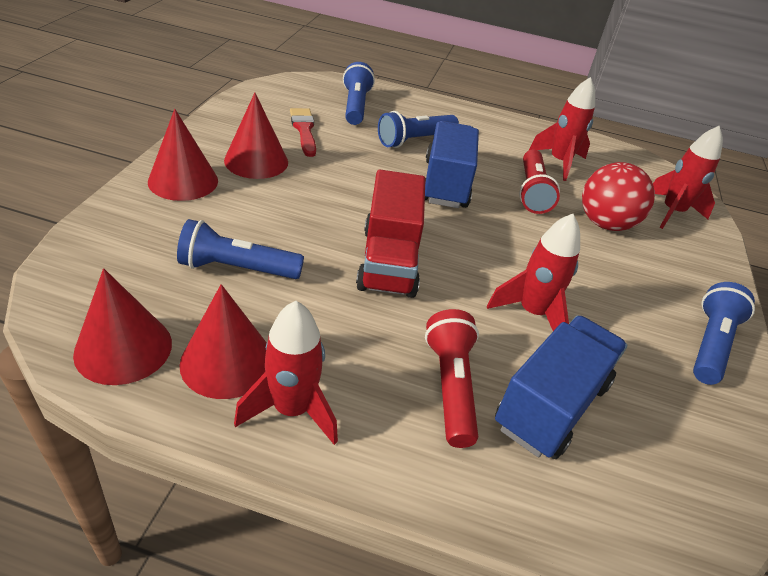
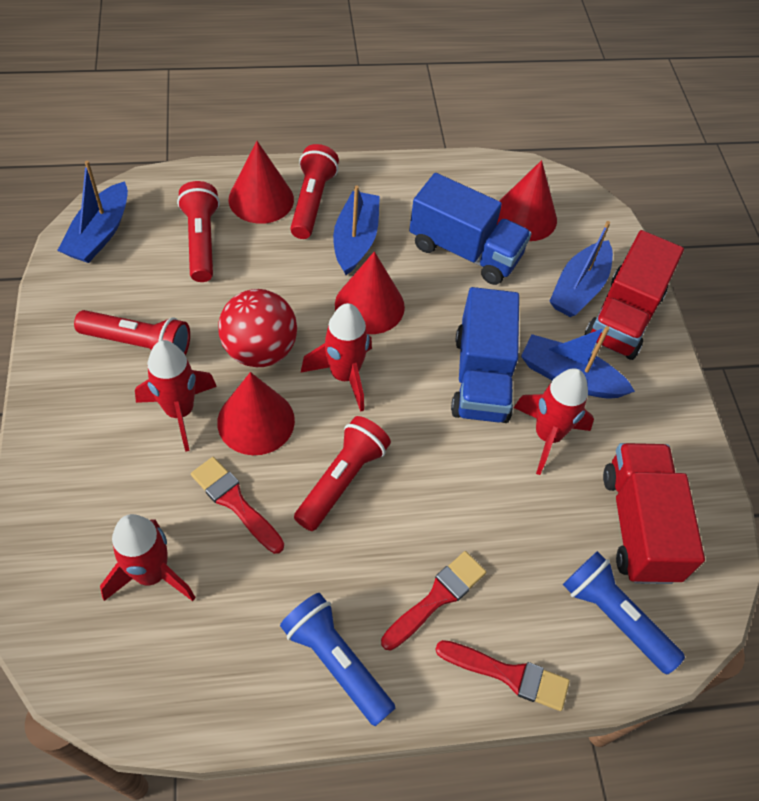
blue boat: 0 -> 4
blue flashlight: 4 -> 2
red brush: 1 -> 3
red flashlight: 2 -> 4
red truck: 1 -> 2

